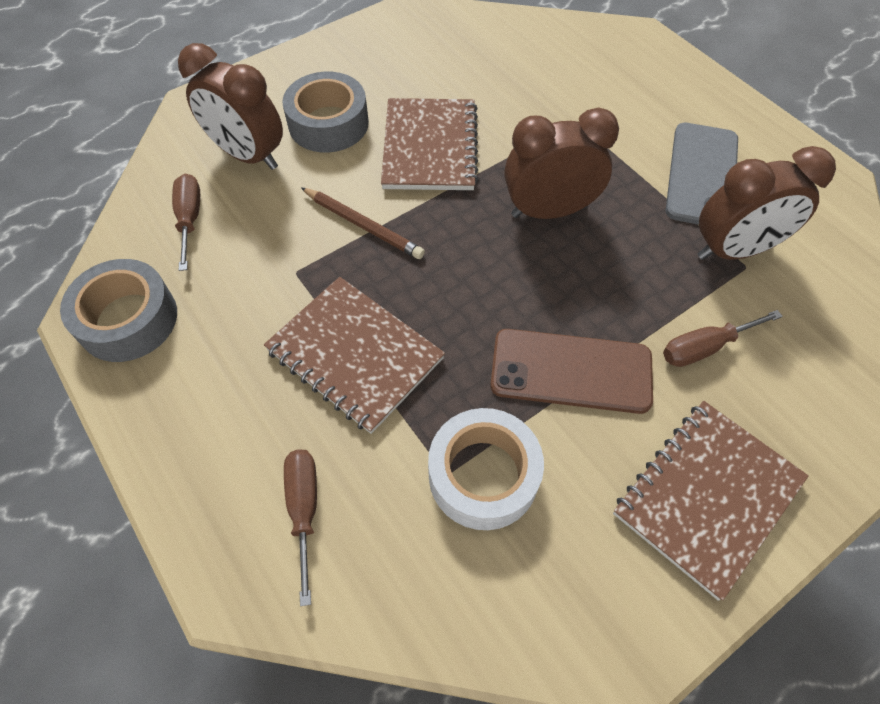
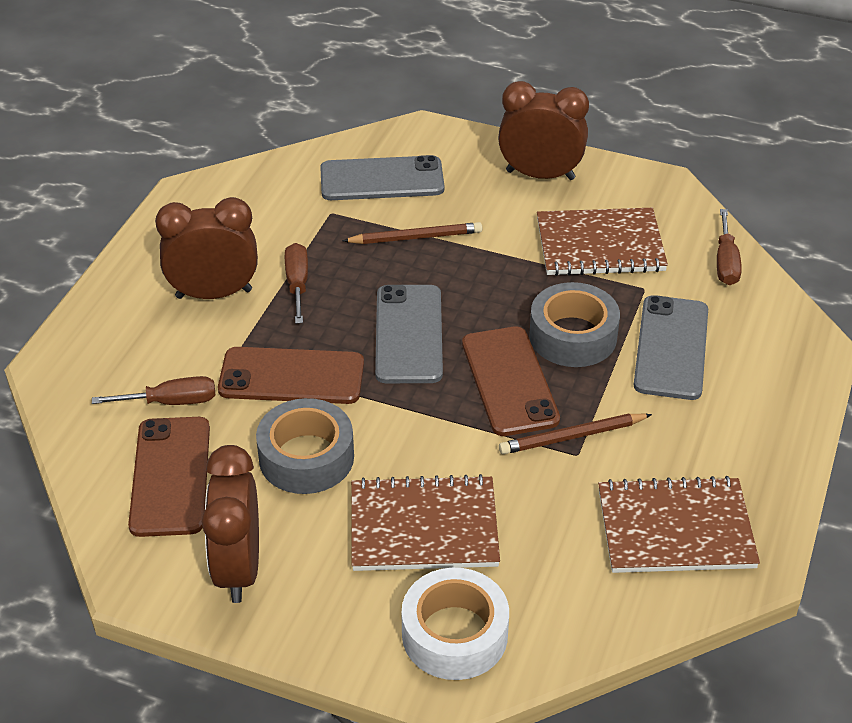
brown pencil: 1 -> 2
brown phone: 1 -> 3
grey phone: 1 -> 3

